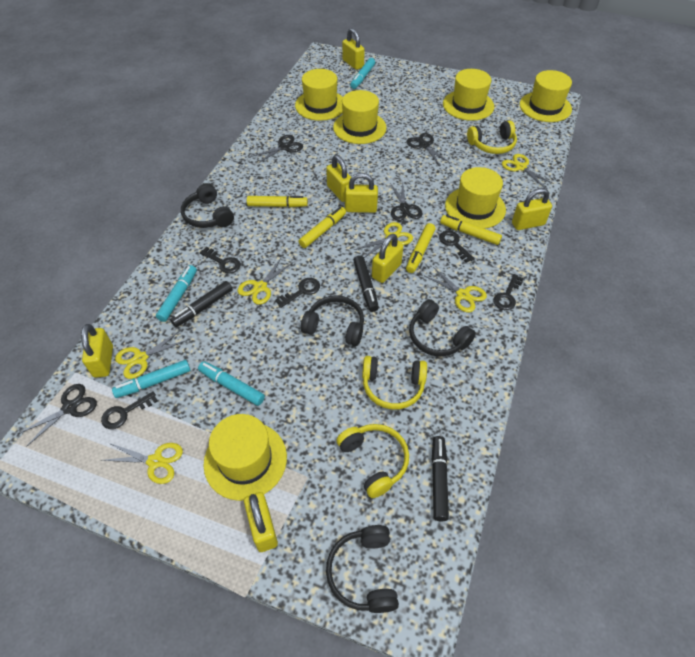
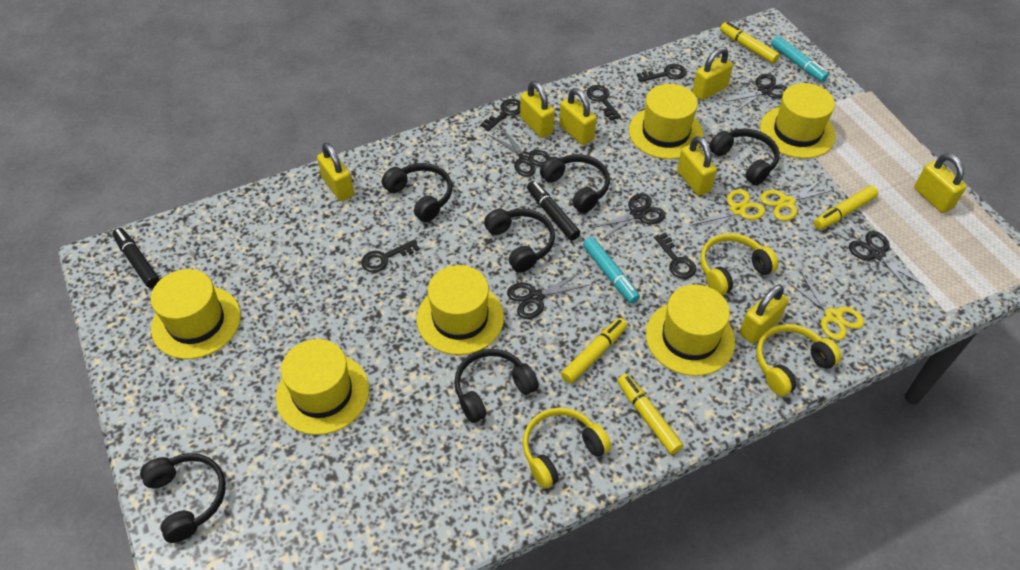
black headphones: 4 -> 6
black marker: 3 -> 2
black scissors: 4 -> 5
turquoise marker: 4 -> 2
yellow scissors: 6 -> 3

